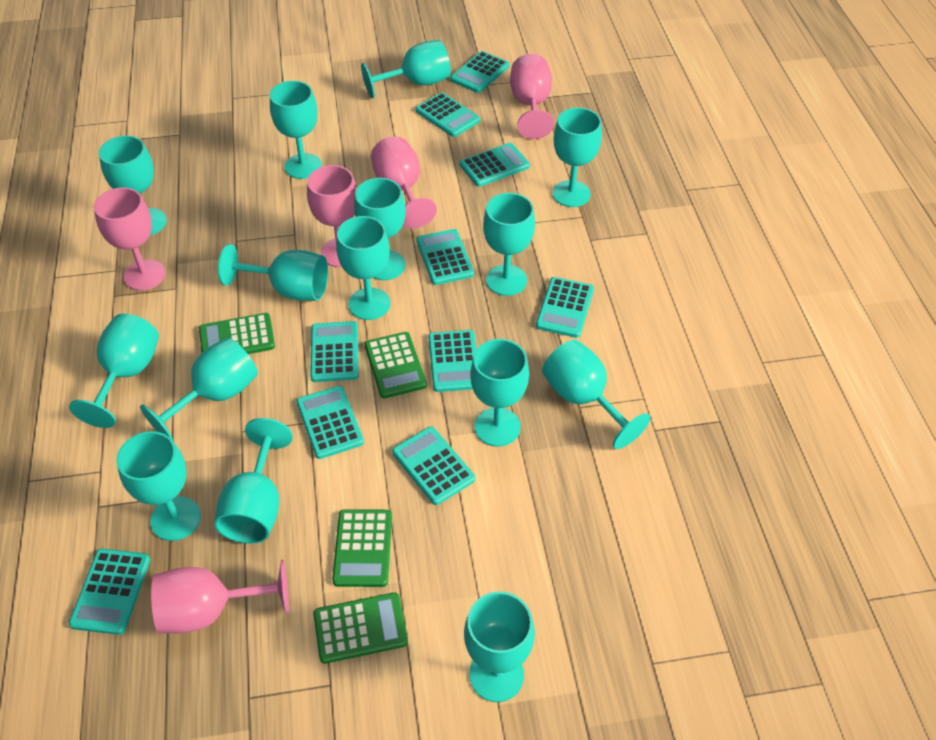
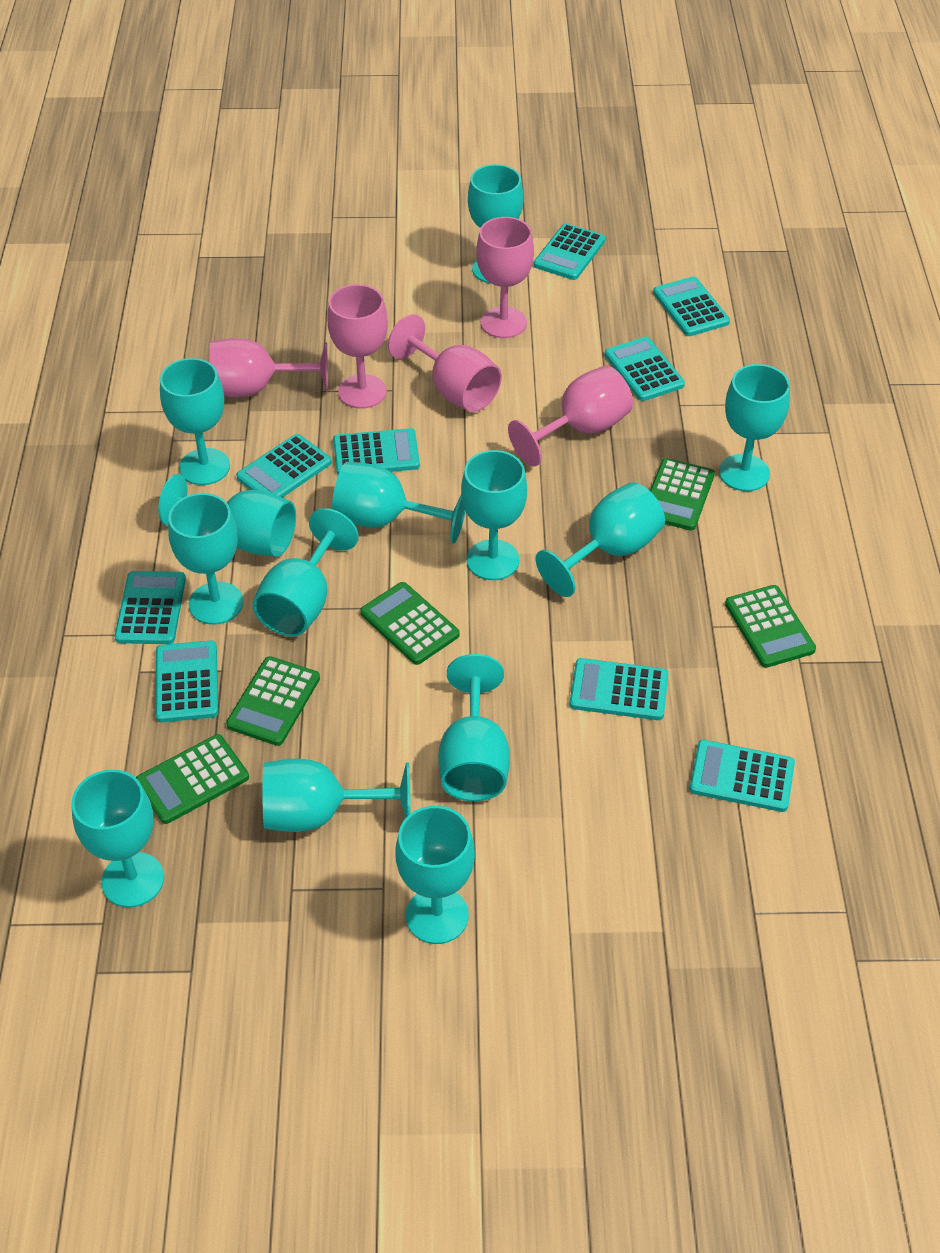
green calculator: 4 -> 5
turquoise calculator: 10 -> 9
turquoise goblet: 15 -> 13

